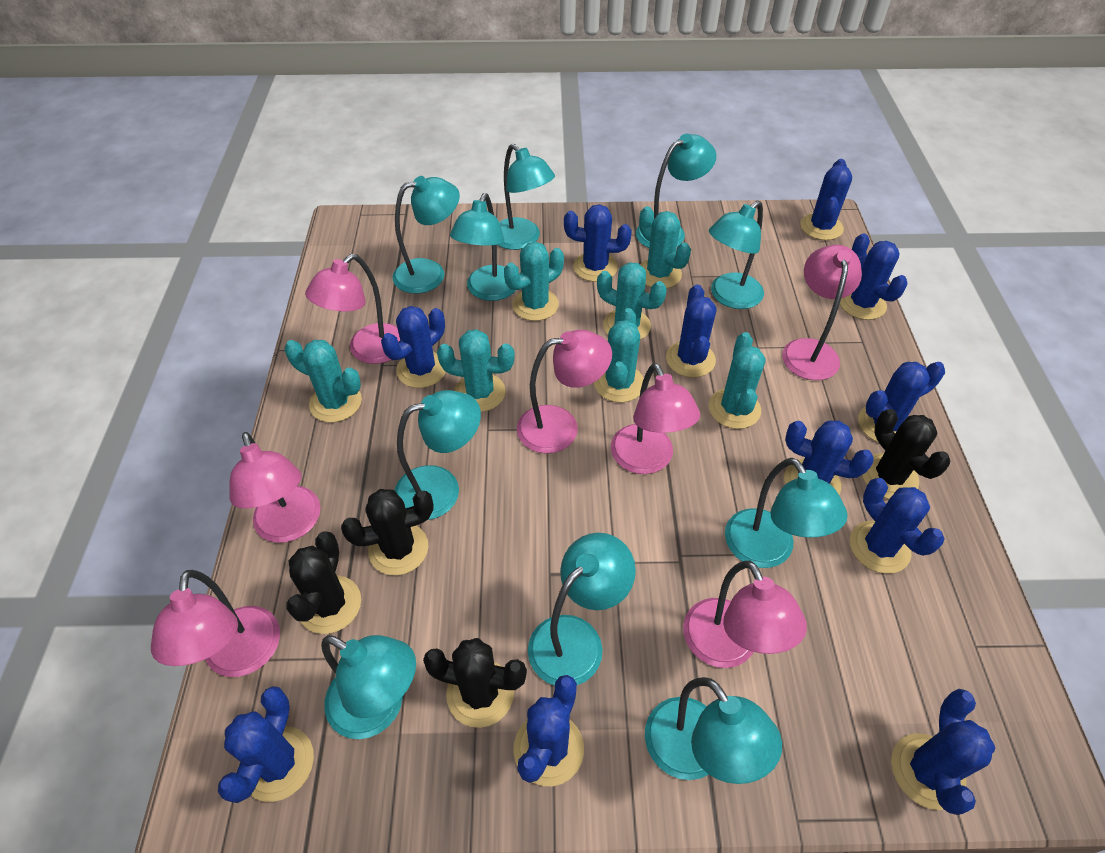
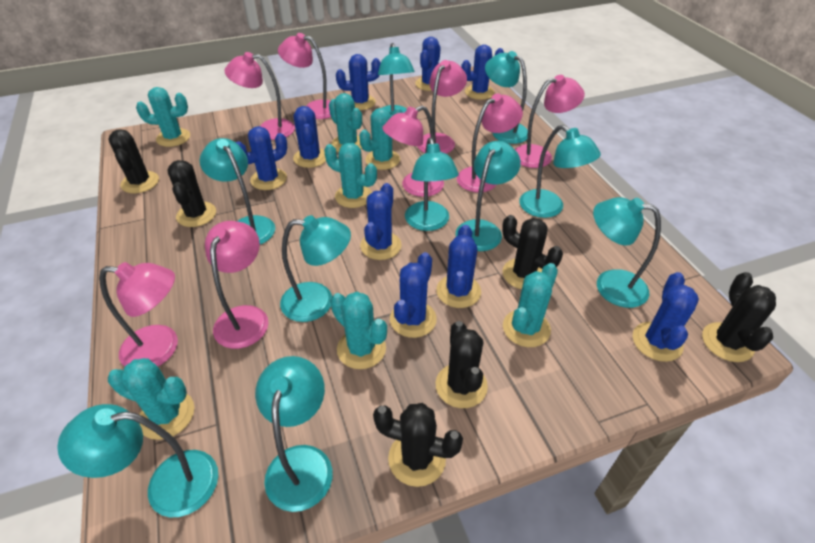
black cactus: 4 -> 6
blue cactus: 11 -> 9
pink lamp: 7 -> 8

